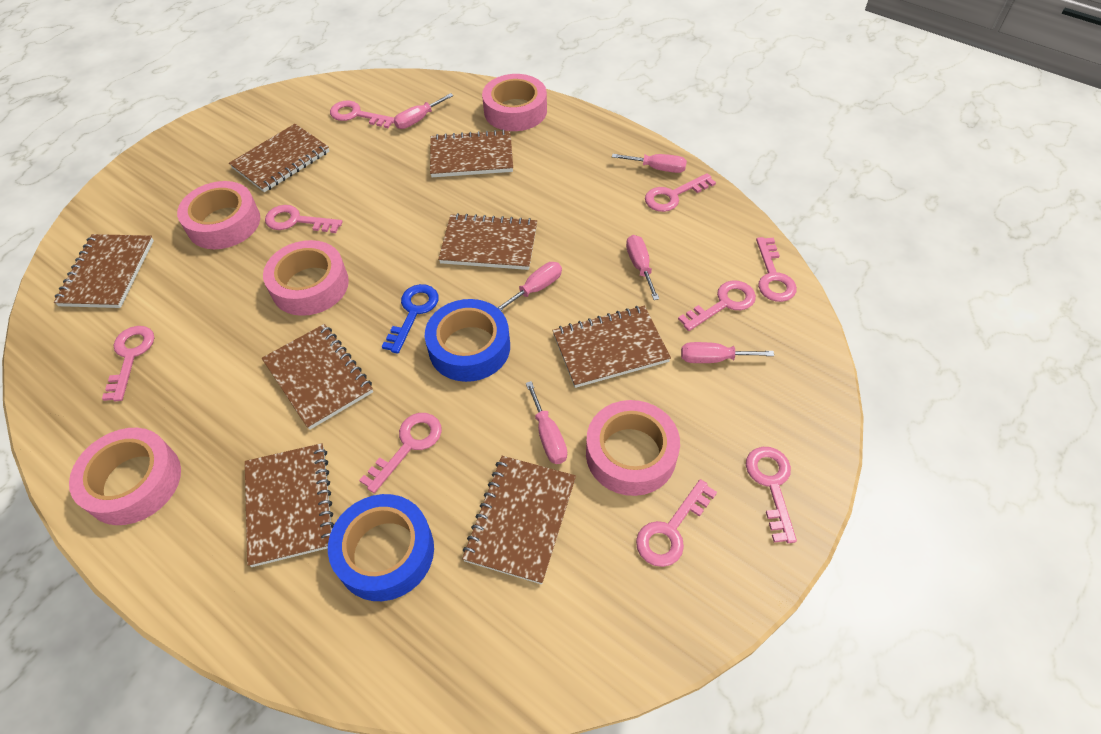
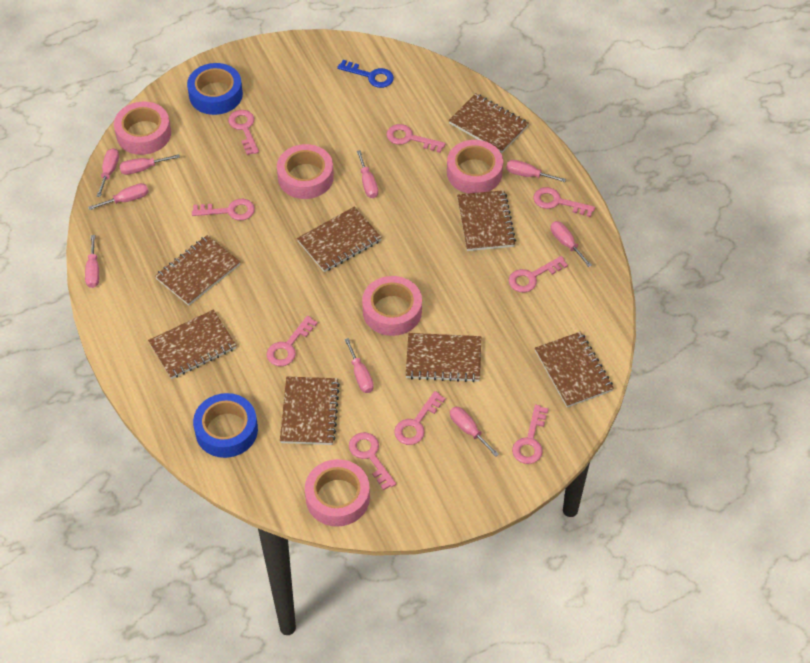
pink screwdriver: 6 -> 9

